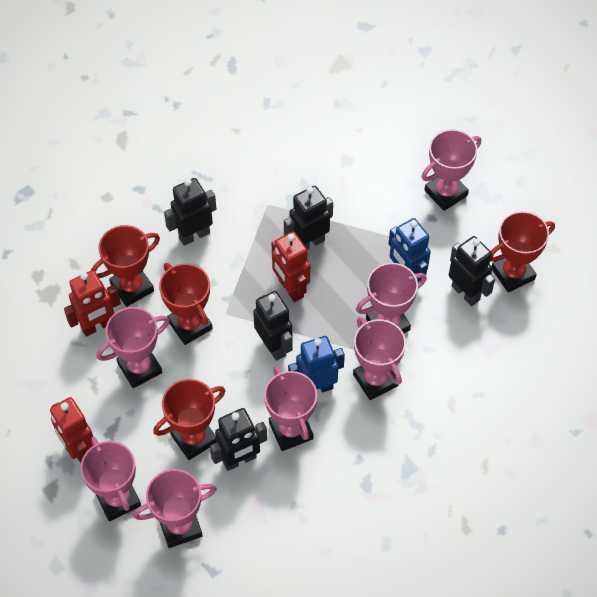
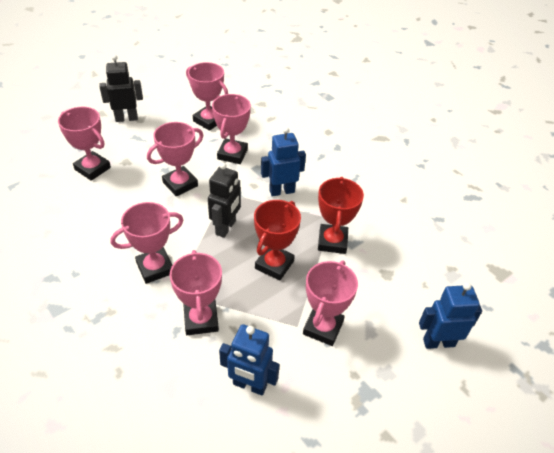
black robot: 5 -> 2
blue robot: 2 -> 3
red robot: 3 -> 0
red trophy: 4 -> 2

